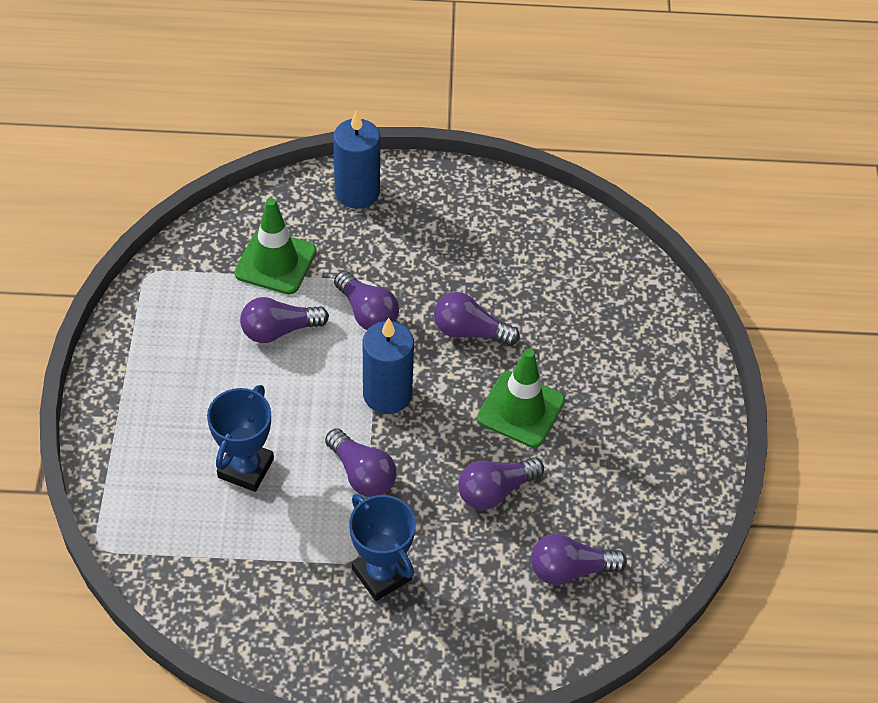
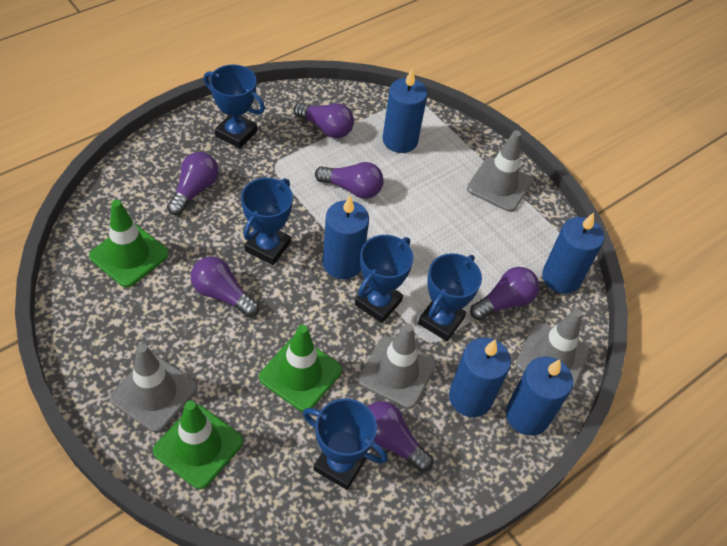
blue candle: 2 -> 5
blue trophy: 2 -> 5
green traffic cone: 2 -> 3
grey traffic cone: 0 -> 4

